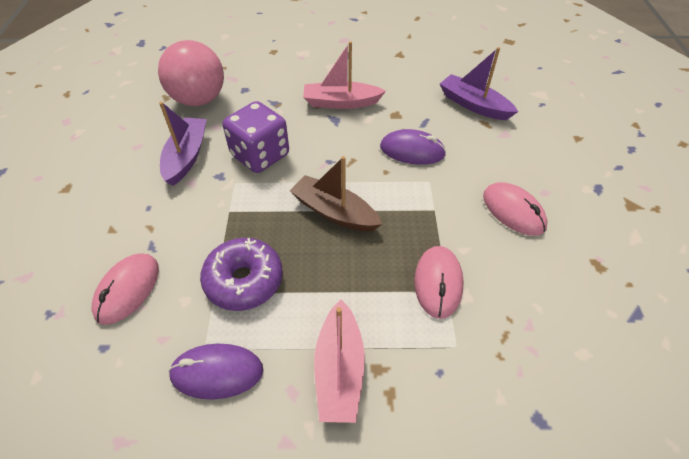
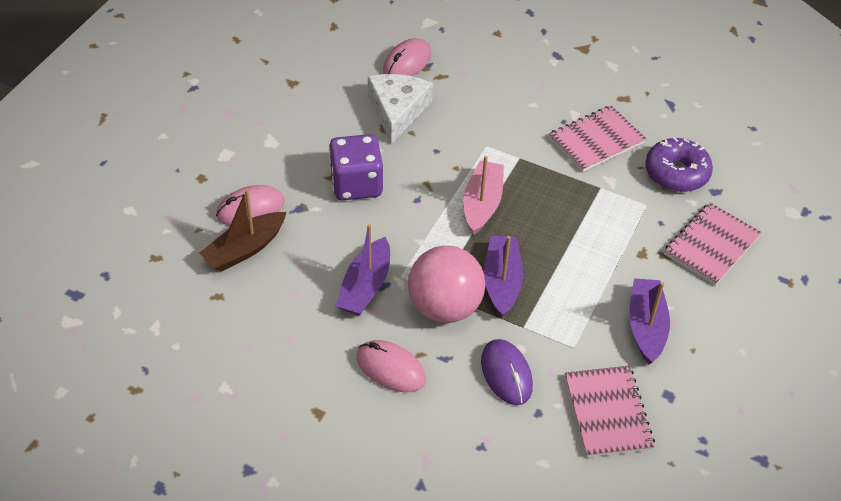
pink boat: 2 -> 1
pink notebook: 0 -> 3
purple boat: 2 -> 3
purple mouse: 2 -> 1
white cheese: 0 -> 1

